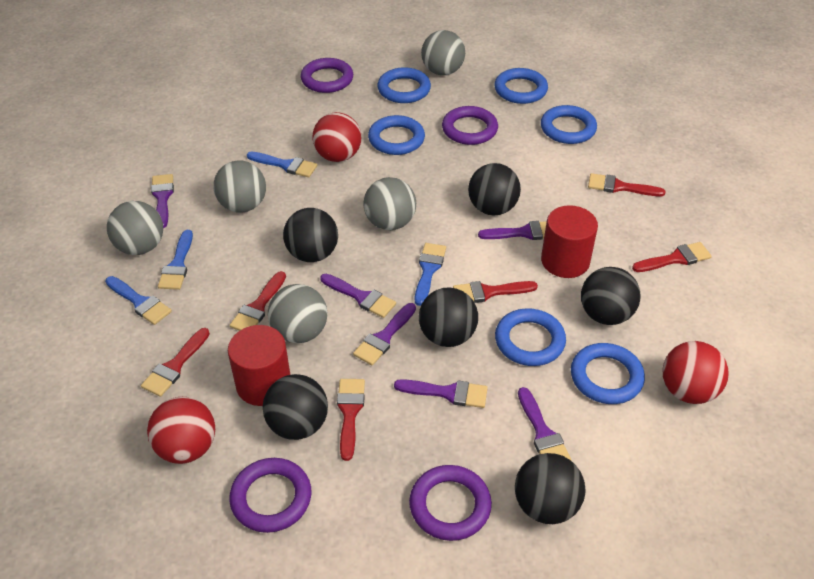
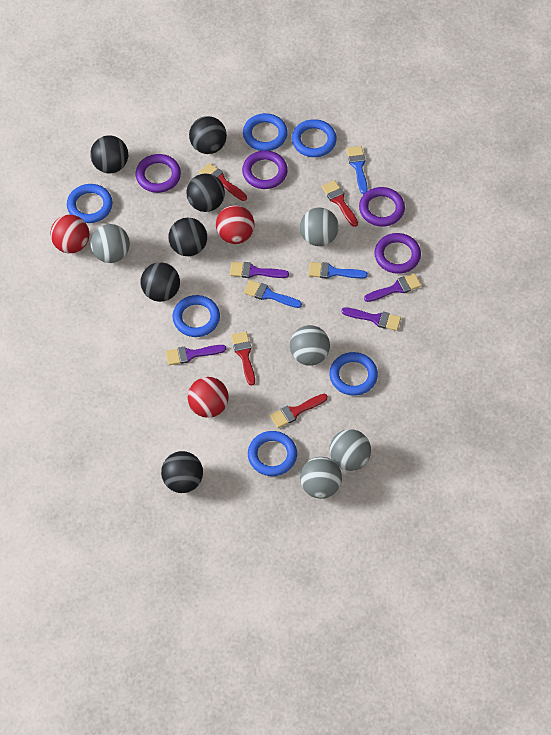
blue brush: 4 -> 3
purple brush: 6 -> 4
red brush: 6 -> 4
red cylinder: 2 -> 0

